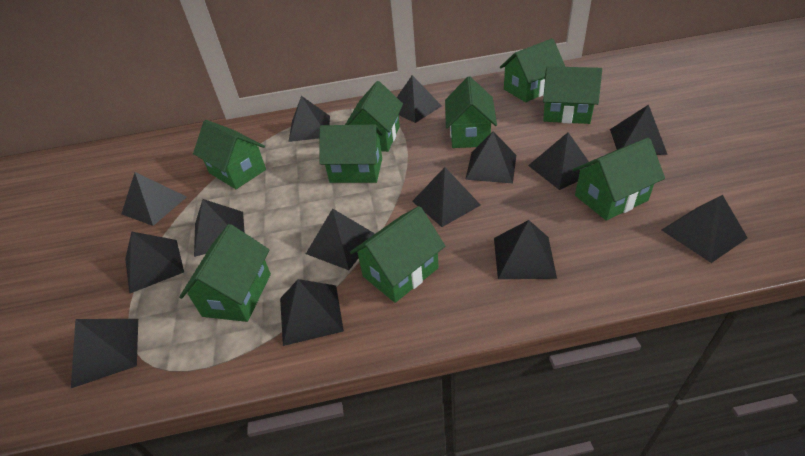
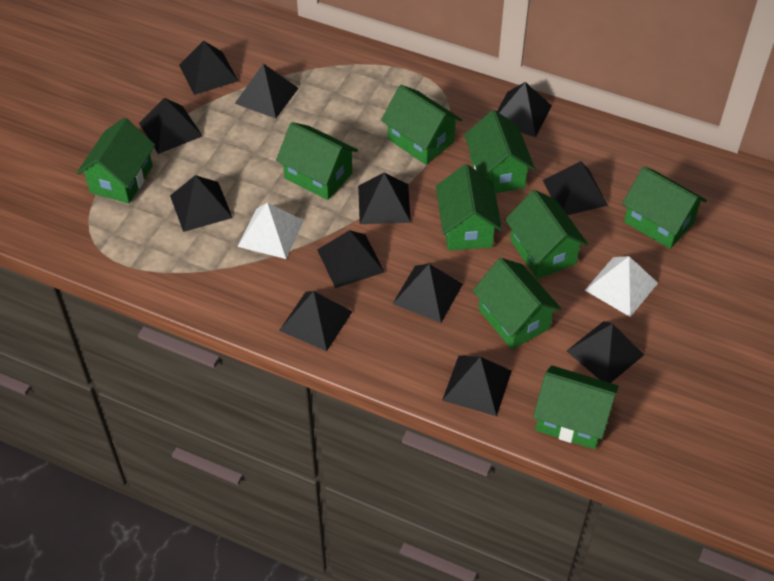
black pyramid: 14 -> 12
white pyramid: 0 -> 2

